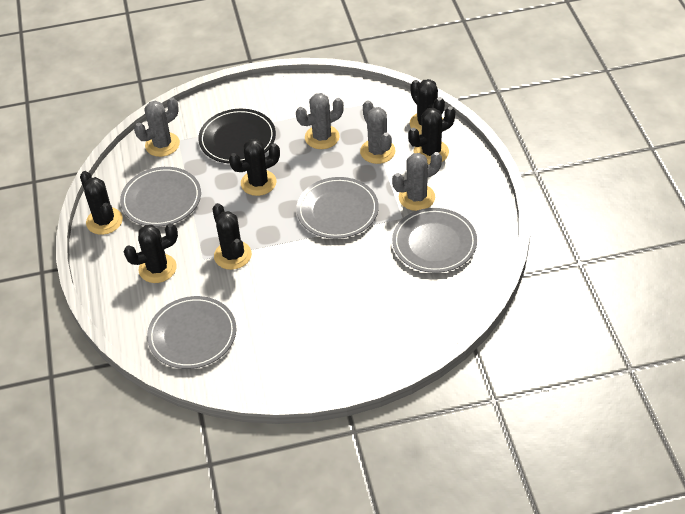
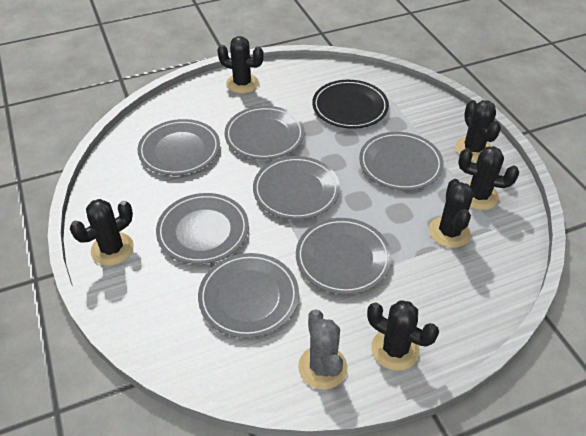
grey cactus: 4 -> 1
grey plate: 4 -> 7

